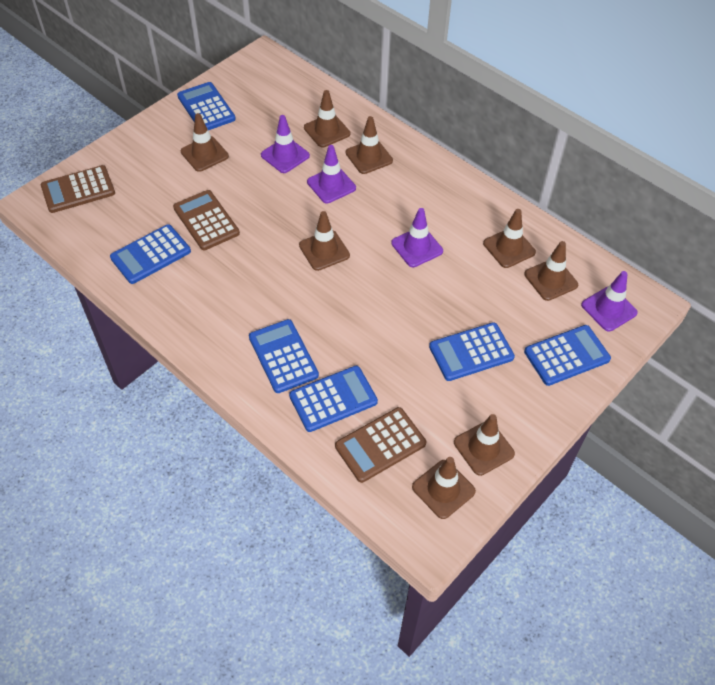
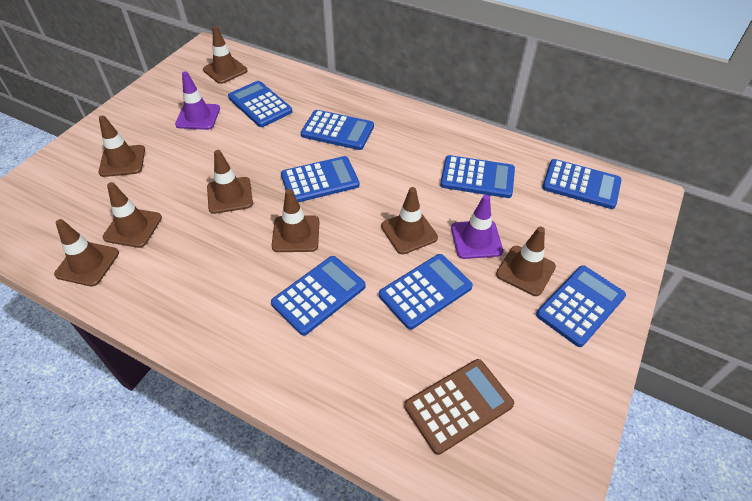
blue calculator: 6 -> 8
brown calculator: 3 -> 1
purple traffic cone: 4 -> 2

